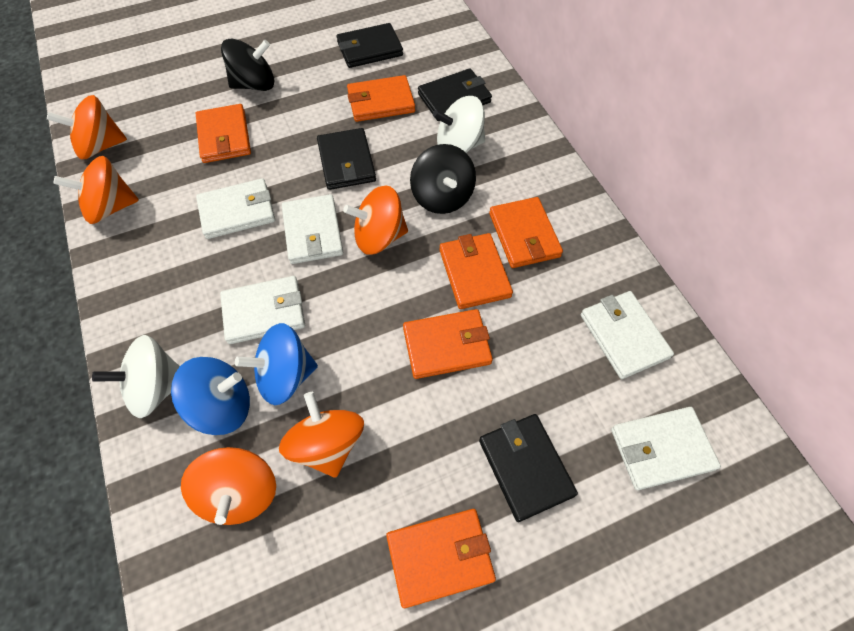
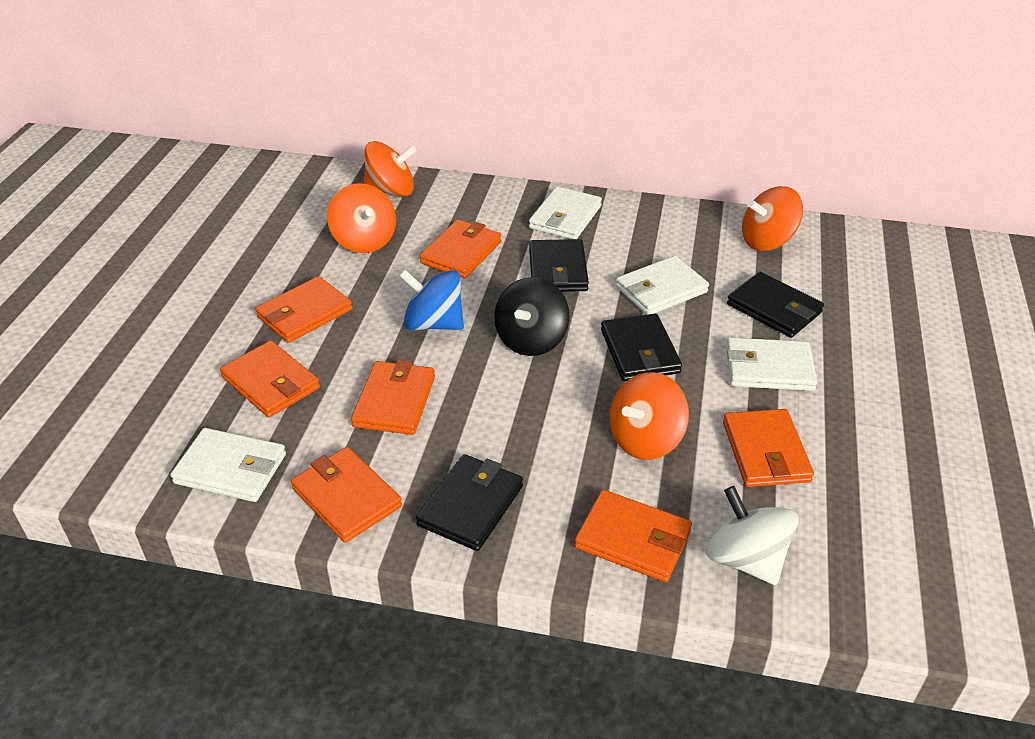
black spinning top: 2 -> 1
blue spinning top: 2 -> 1
orange spinning top: 5 -> 4
orange wallet: 6 -> 7
white spinning top: 2 -> 1
white wallet: 5 -> 4

